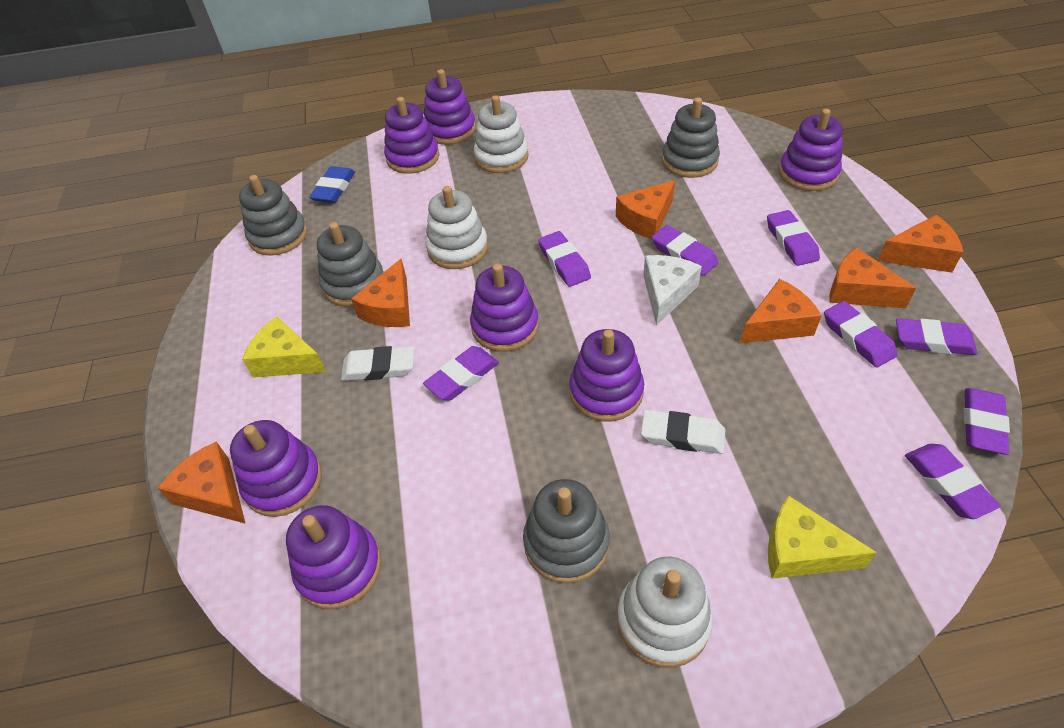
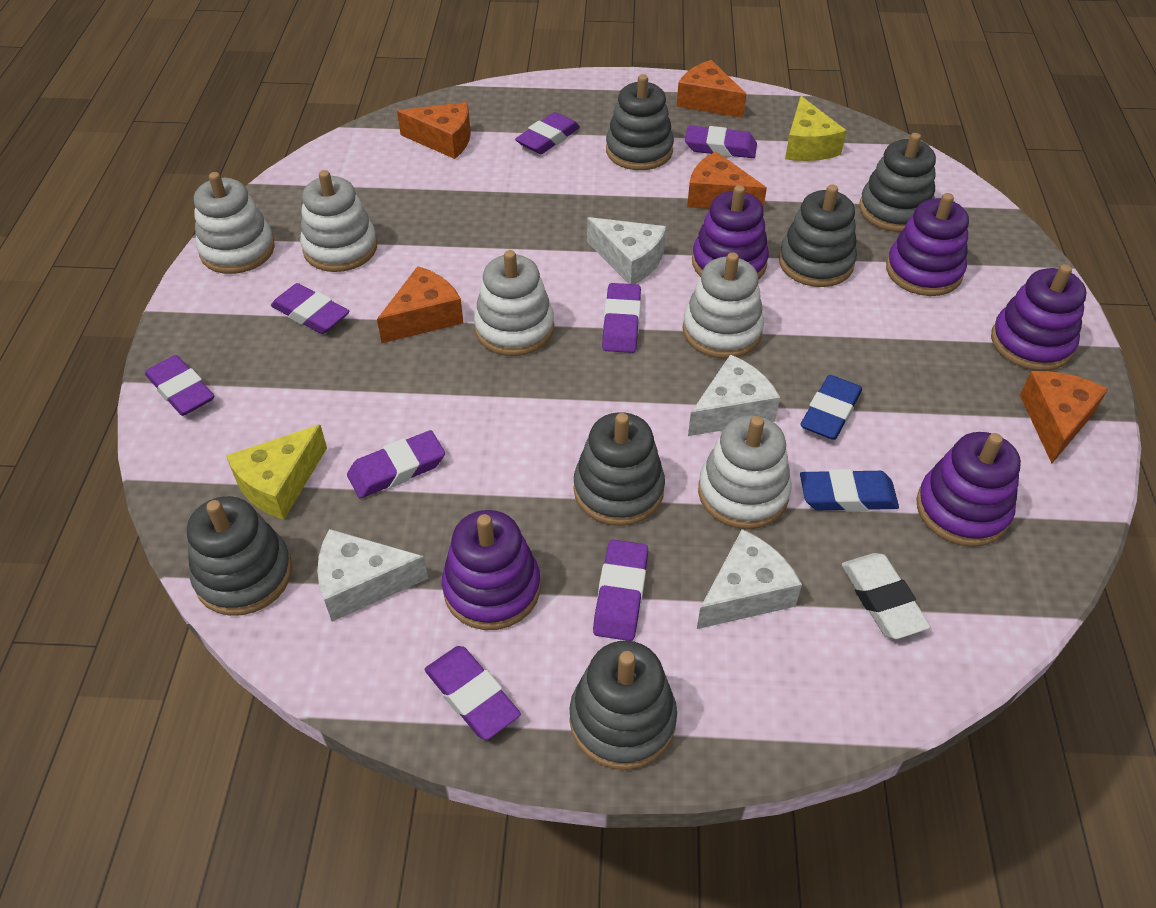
blue eraser: 1 -> 2
grey stacking toy: 4 -> 6
orange cheese: 6 -> 5
purple stacking toy: 7 -> 5
white cheese: 1 -> 4
white eraser: 2 -> 1
white stacking toy: 3 -> 5

